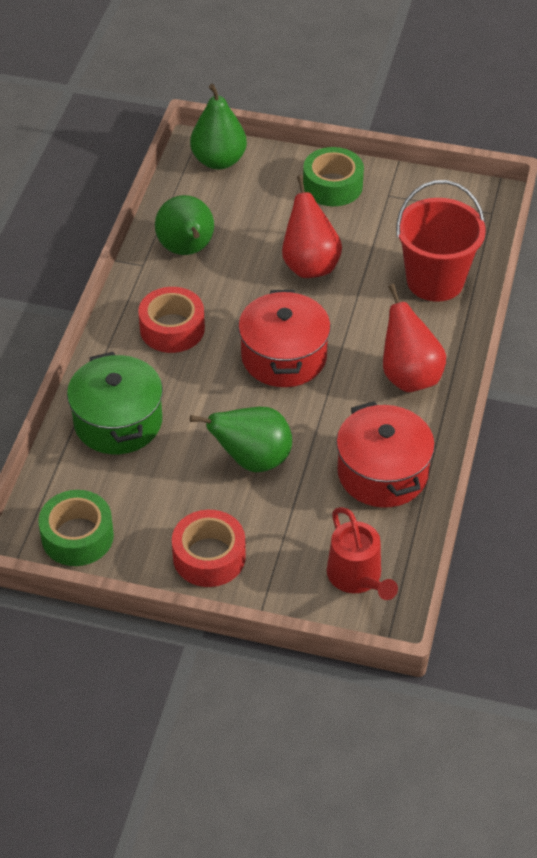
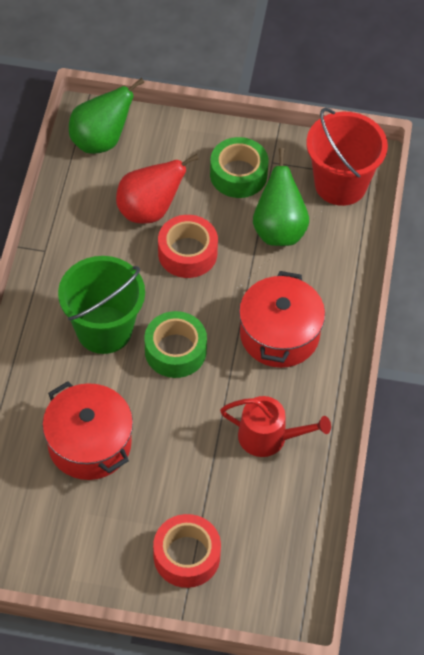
green bucket: 0 -> 1
green pear: 3 -> 2
green pot: 1 -> 0
red pear: 2 -> 1

